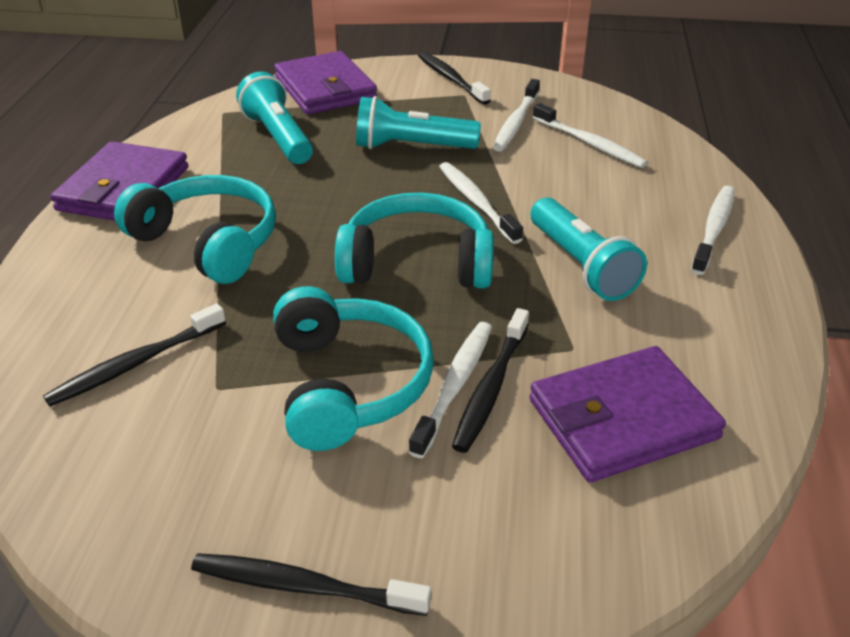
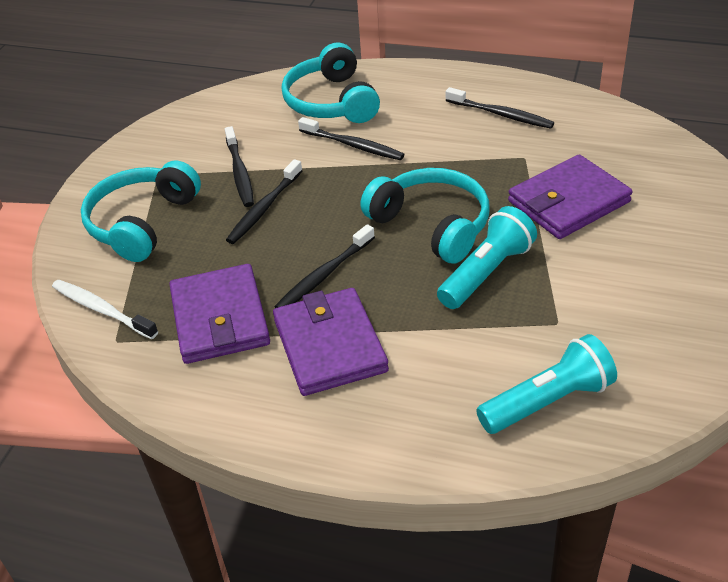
black toothbrush: 4 -> 5
turquoise flashlight: 3 -> 2
white toothbrush: 5 -> 1

